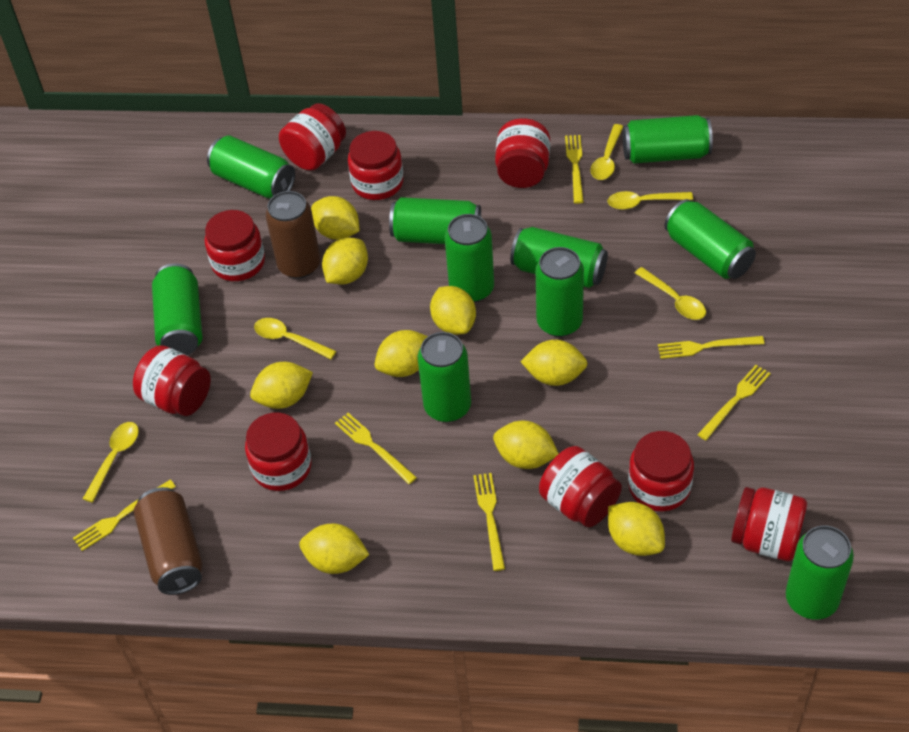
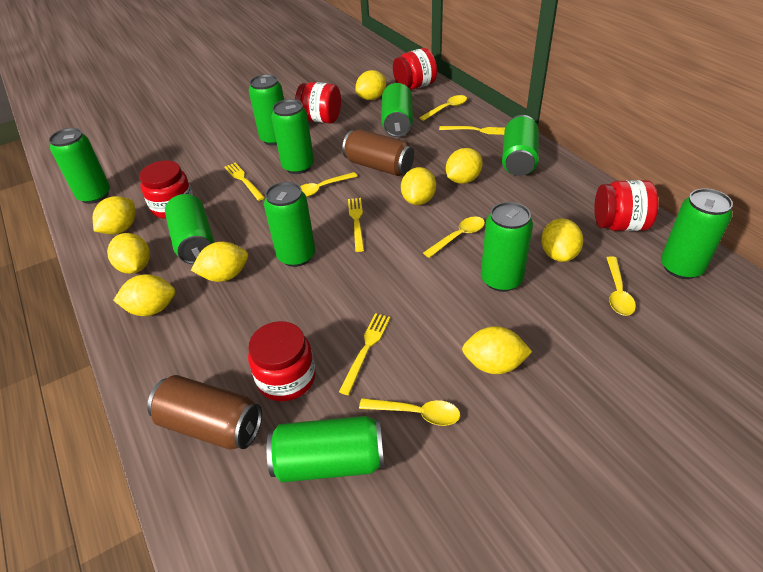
red jar: 9 -> 5
yellow fork: 6 -> 4

